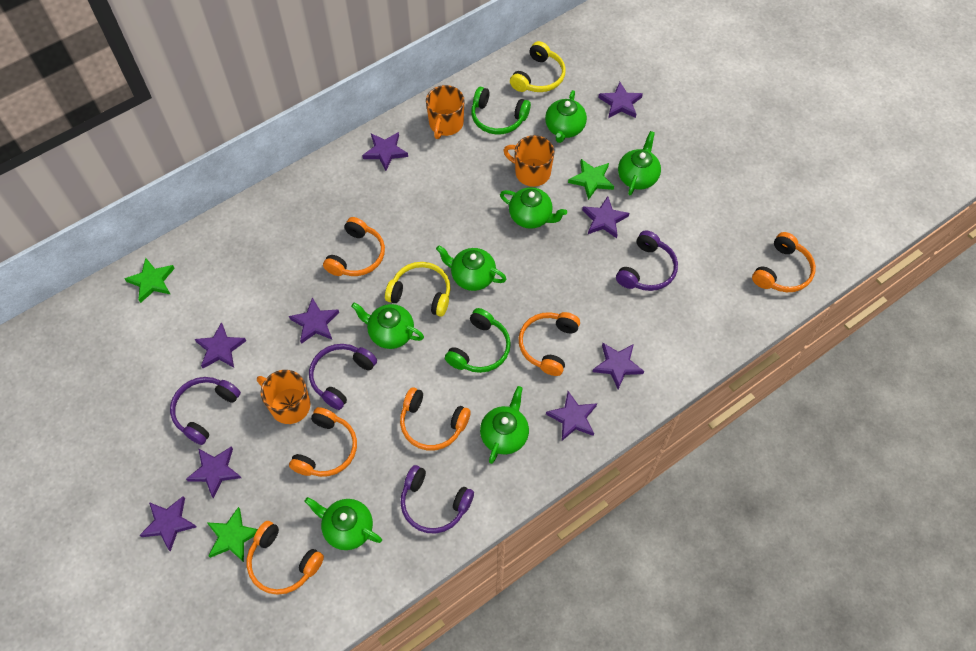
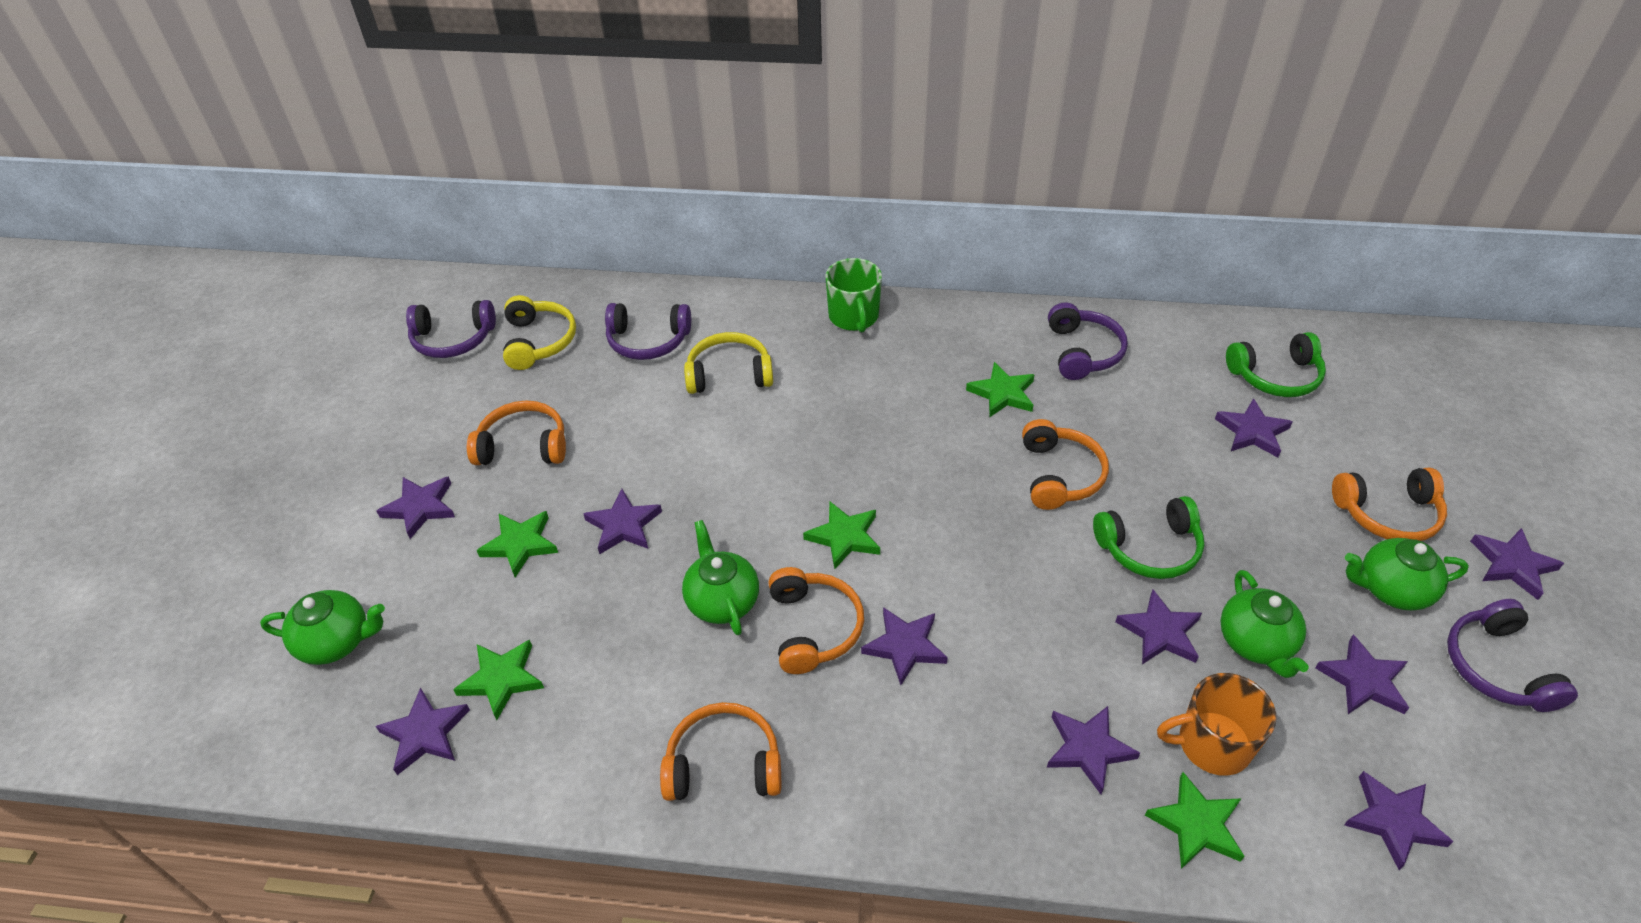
green mug: 0 -> 1
green star: 3 -> 5
green teapot: 7 -> 4
orange headphones: 6 -> 5
orange mug: 3 -> 1
purple star: 9 -> 10

